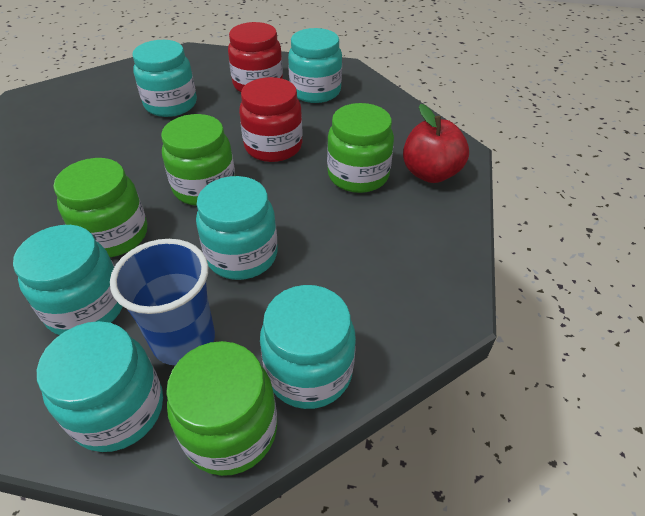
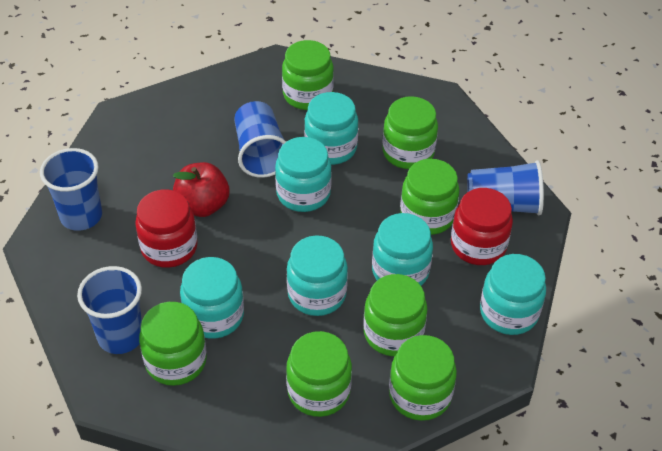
blue cup: 1 -> 4
green jar: 4 -> 7

